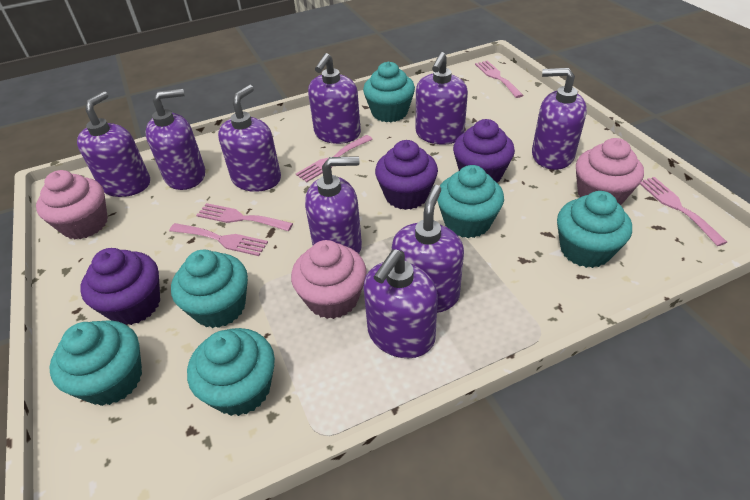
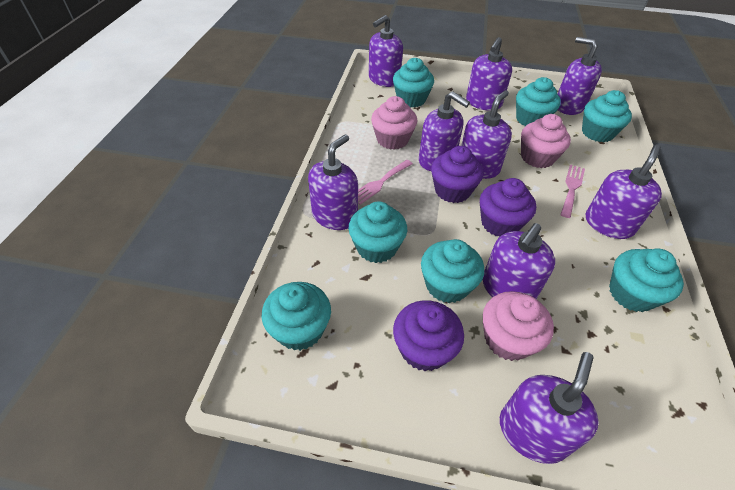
pink fork: 5 -> 2
turquoise cupcake: 6 -> 7

